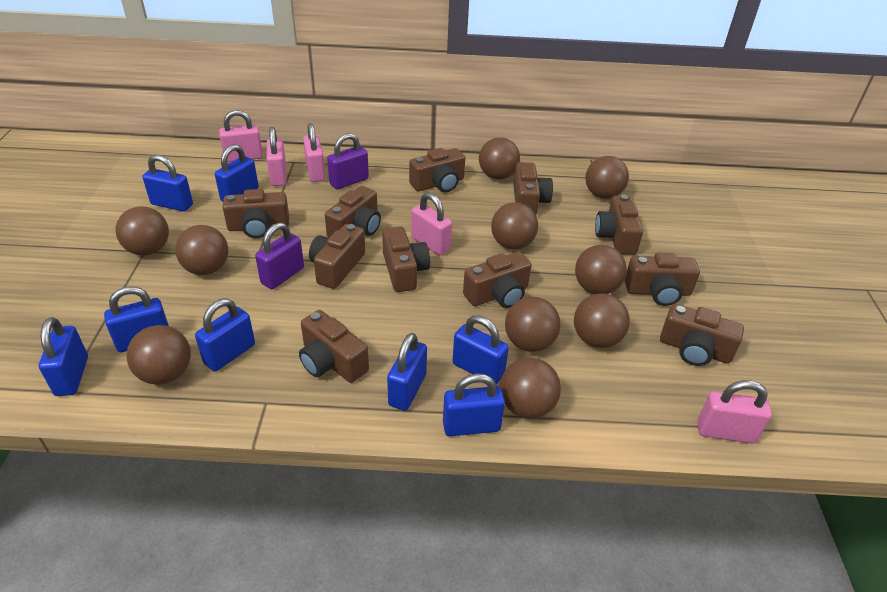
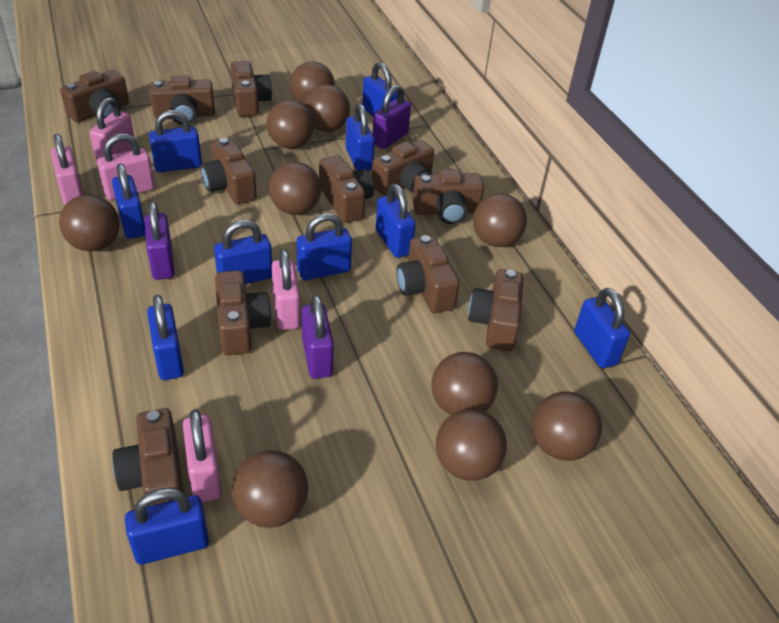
blue padlock: 8 -> 10
purple padlock: 2 -> 3

